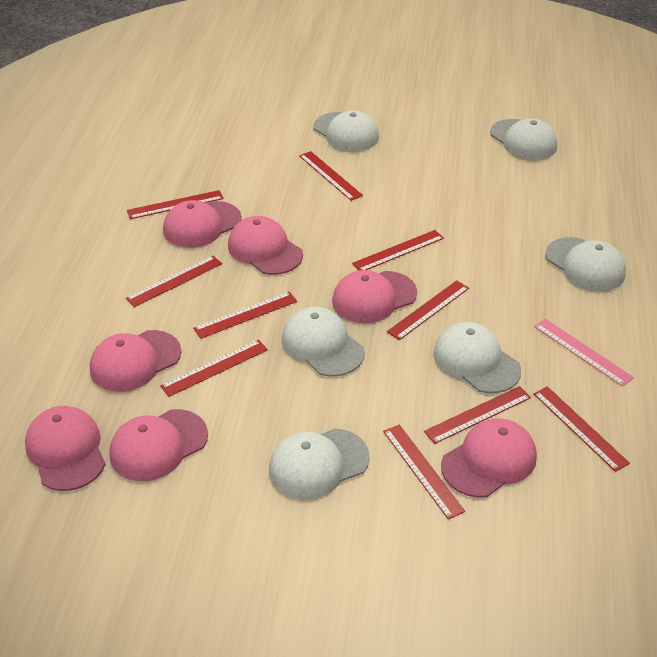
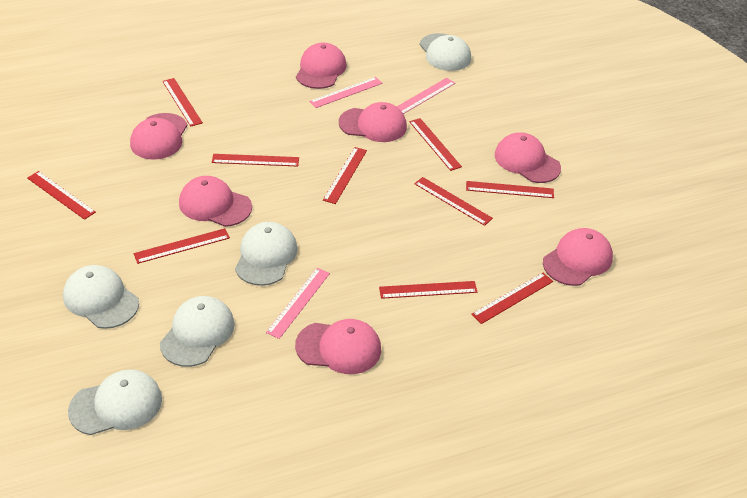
pink ruler: 1 -> 3
white cap: 6 -> 5

